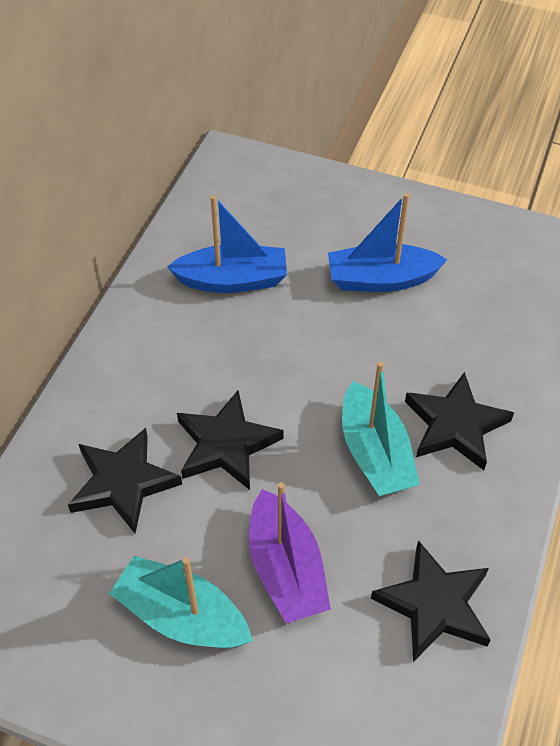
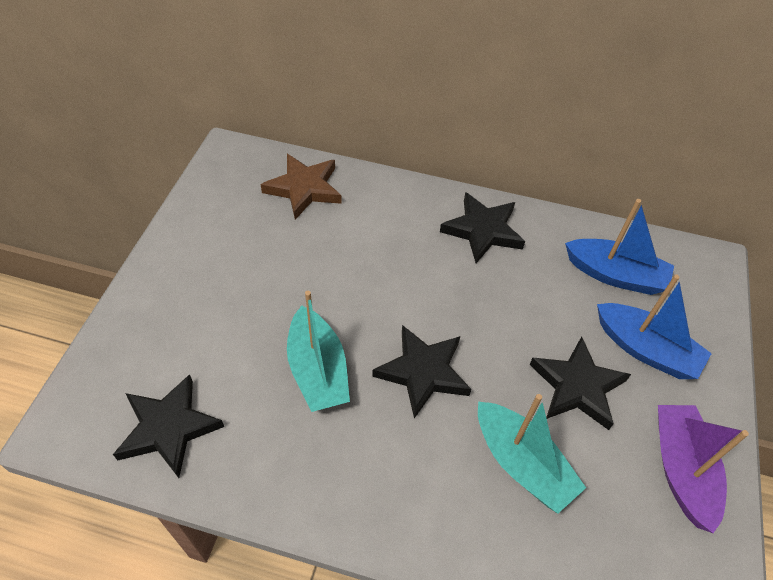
brown star: 0 -> 1

